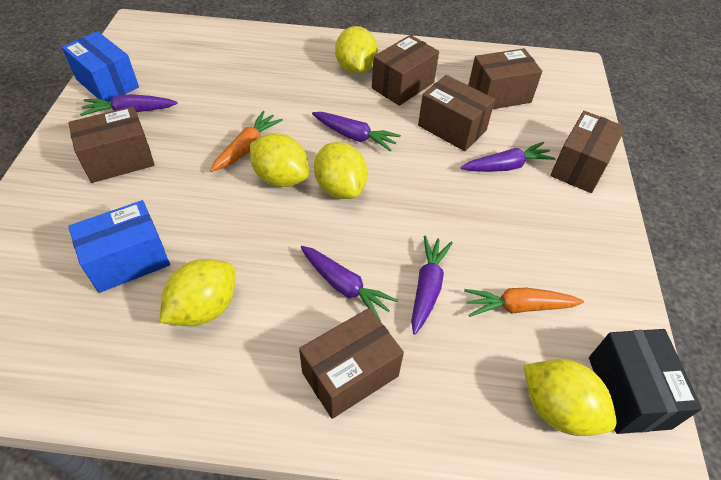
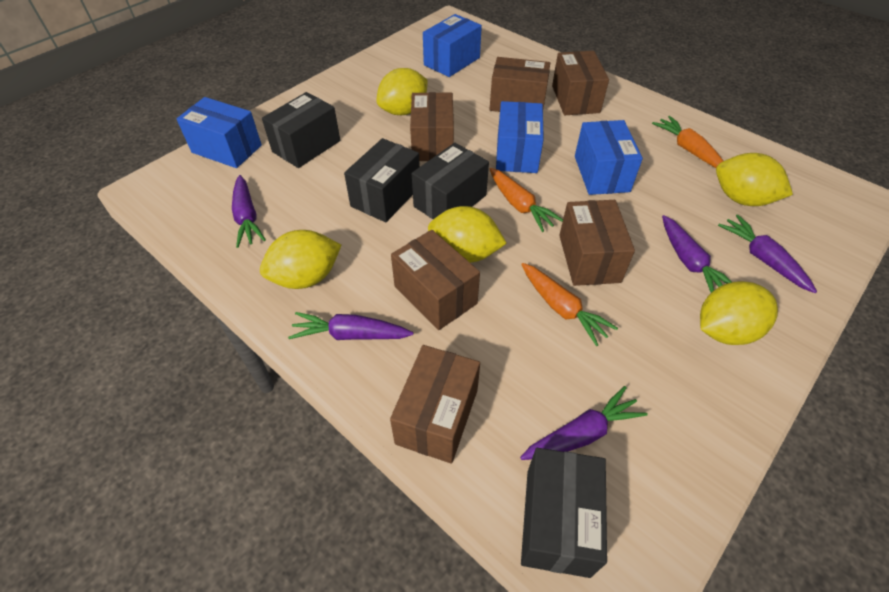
black box: 1 -> 4
blue box: 2 -> 4
orange carrot: 2 -> 3

